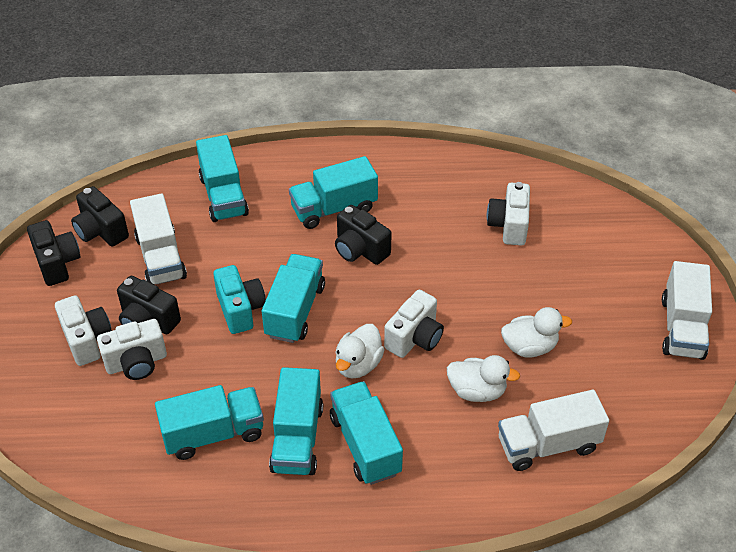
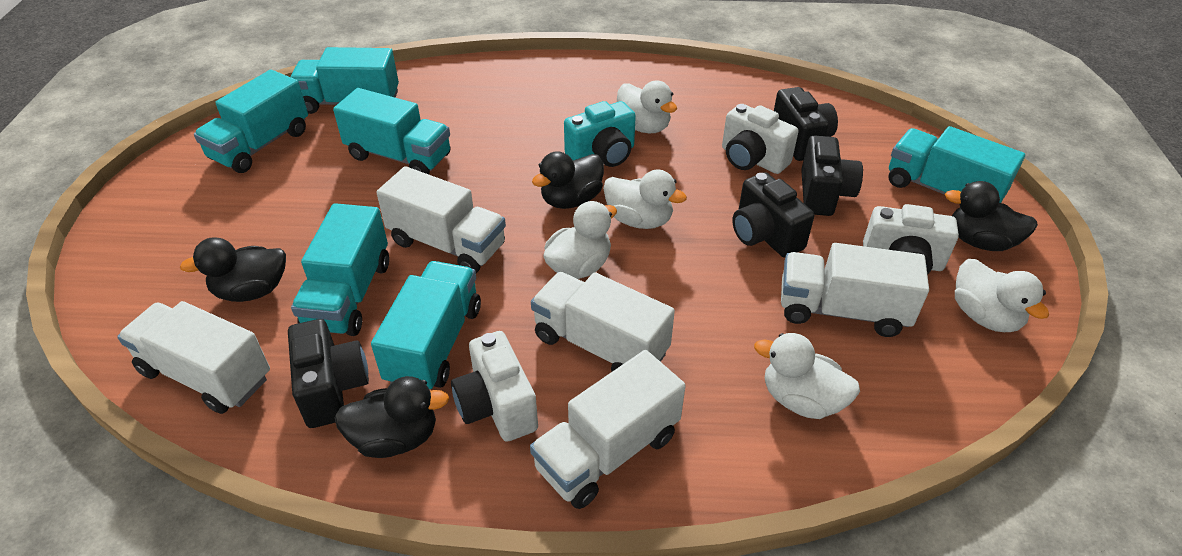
black duck: 0 -> 4
white camera: 4 -> 3
white duck: 3 -> 5
white truck: 3 -> 5

